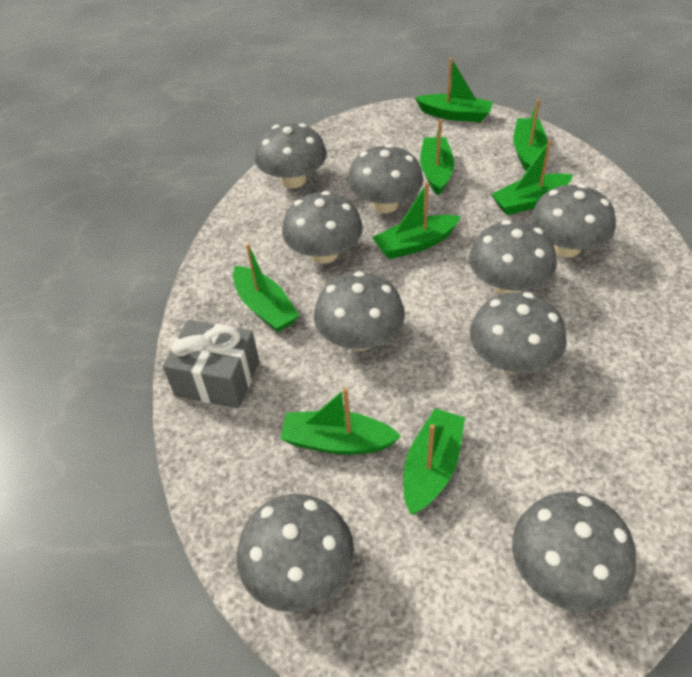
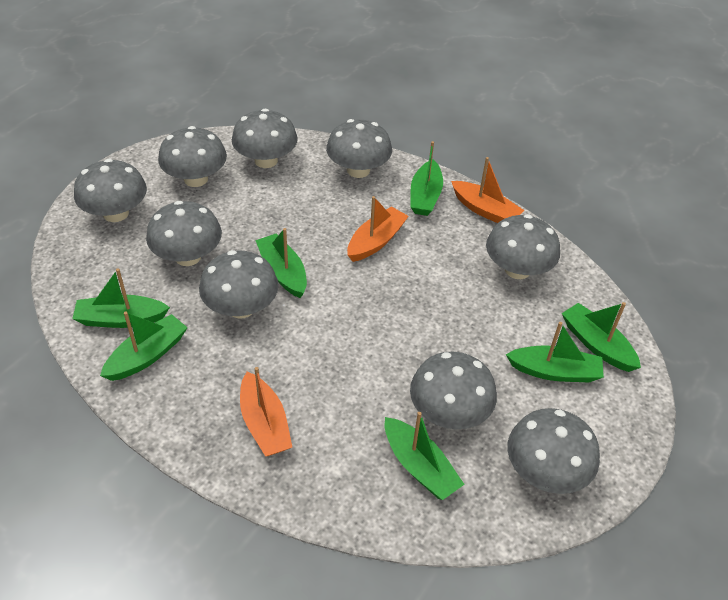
green boat: 8 -> 7
grey gift: 1 -> 0
orange boat: 0 -> 3

